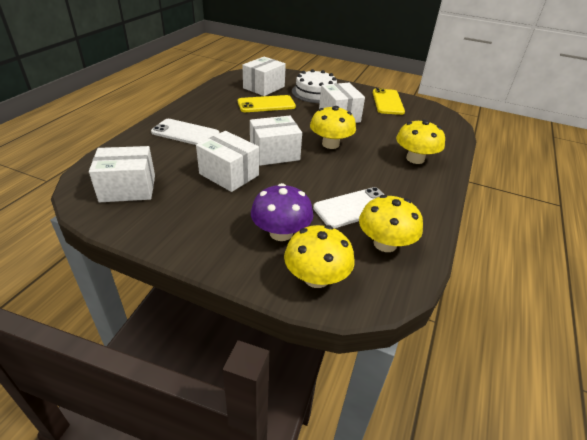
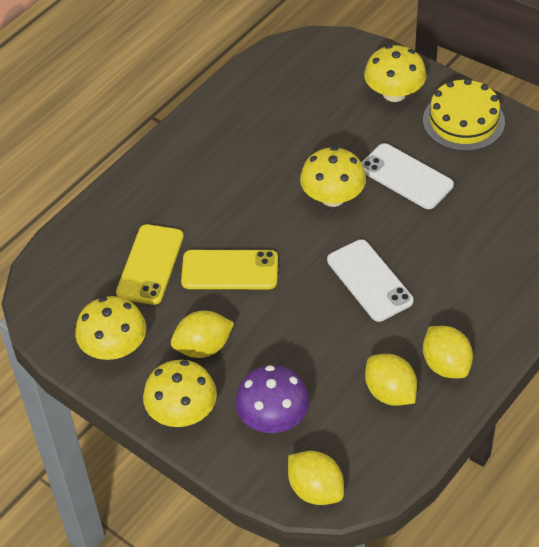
white box: 5 -> 0
white cake: 1 -> 0
yellow cake: 0 -> 1
yellow lemon: 0 -> 4

